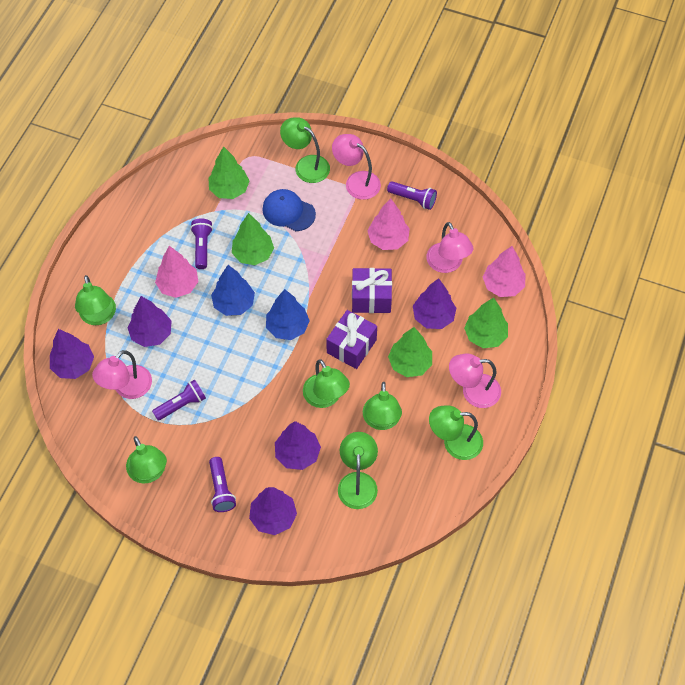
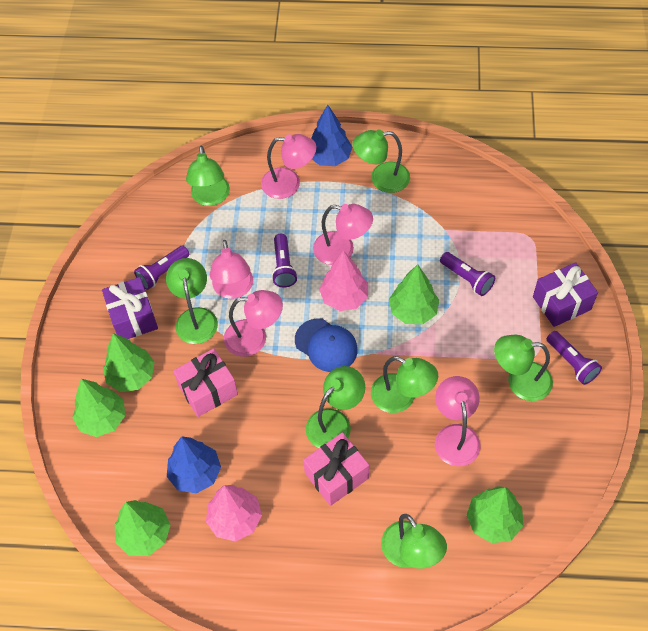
green tree: 4 -> 5
pink gift: 0 -> 2
pink lamp: 4 -> 5
pink tree: 3 -> 2
purple tree: 5 -> 0

